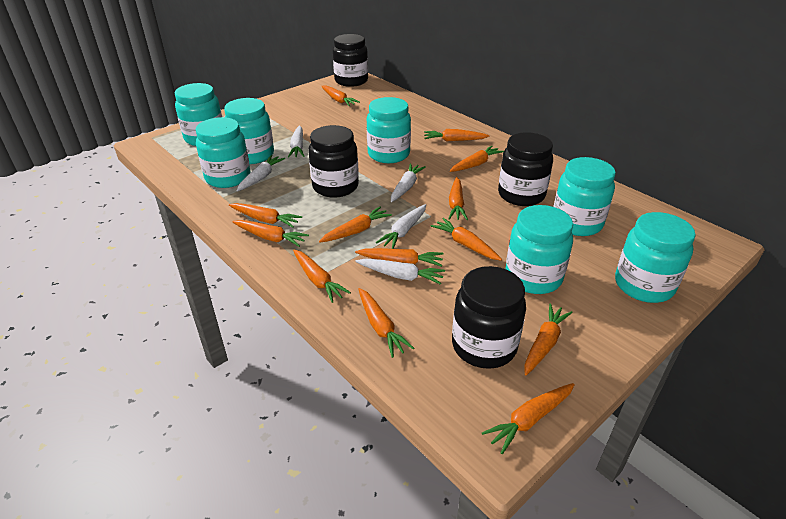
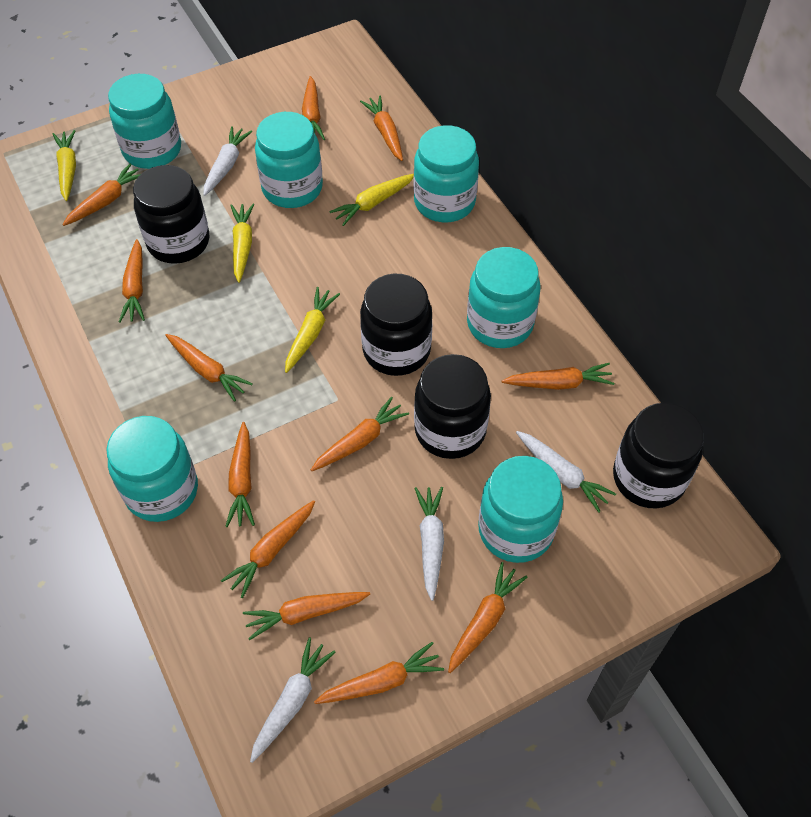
orange carrot: 13 -> 12
turquoise jar: 7 -> 6
white carrot: 5 -> 4
yellow carrot: 0 -> 4

